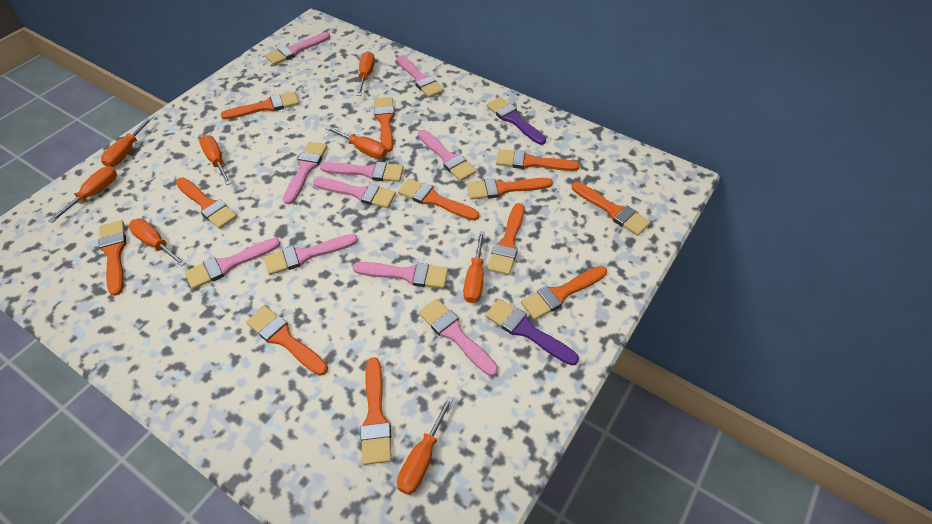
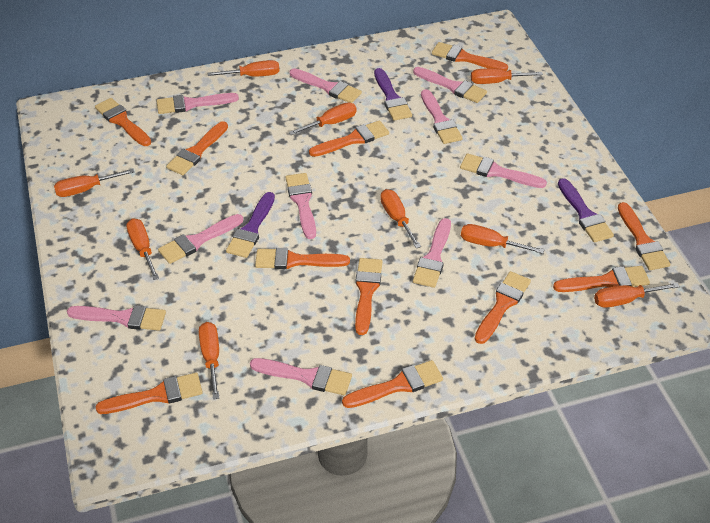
orange brush: 12 -> 11
orange screwdriver: 8 -> 9
purple brush: 2 -> 3

